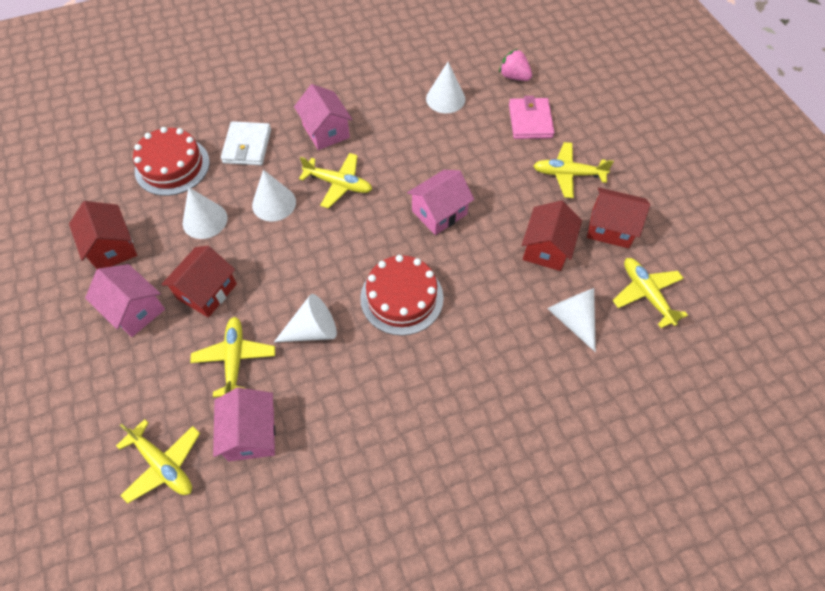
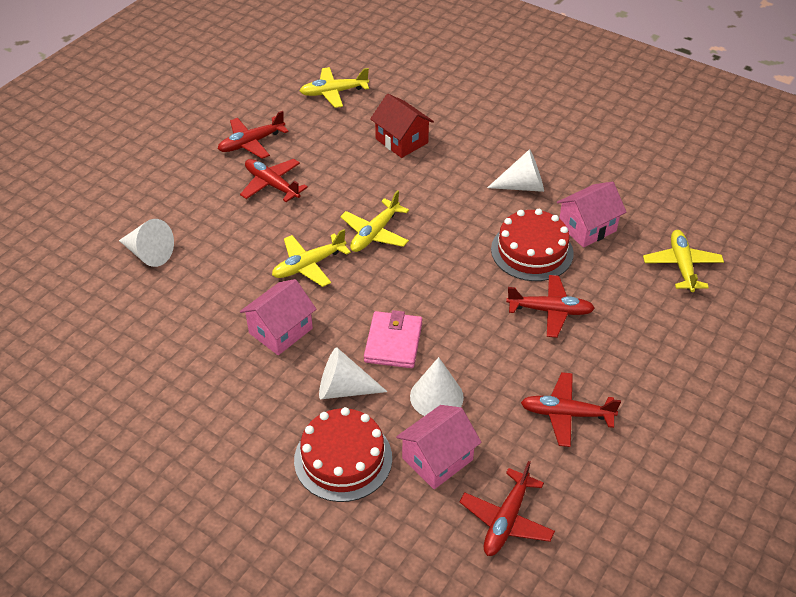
pink house: 4 -> 3
pink strawberry: 1 -> 0
red house: 4 -> 1
red plane: 0 -> 5
white cone: 5 -> 4
white wallet: 1 -> 0
yellow plane: 5 -> 4

